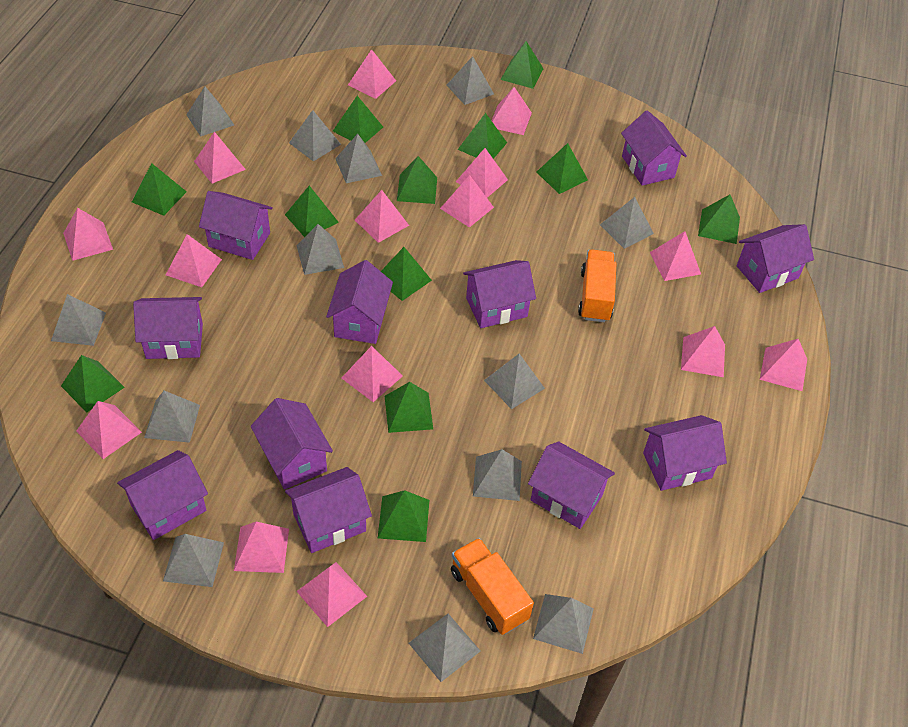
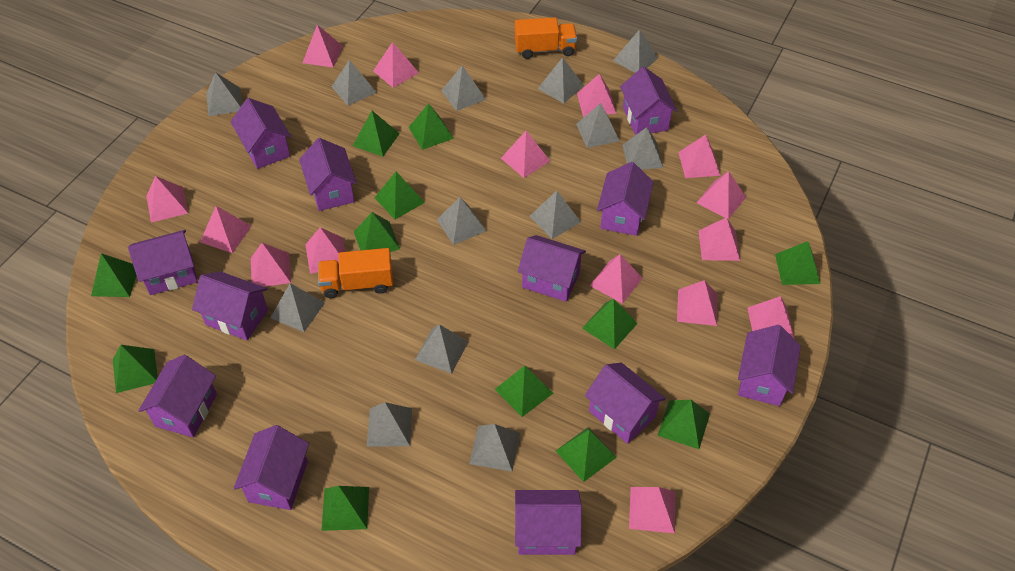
purple house: 11 -> 12

